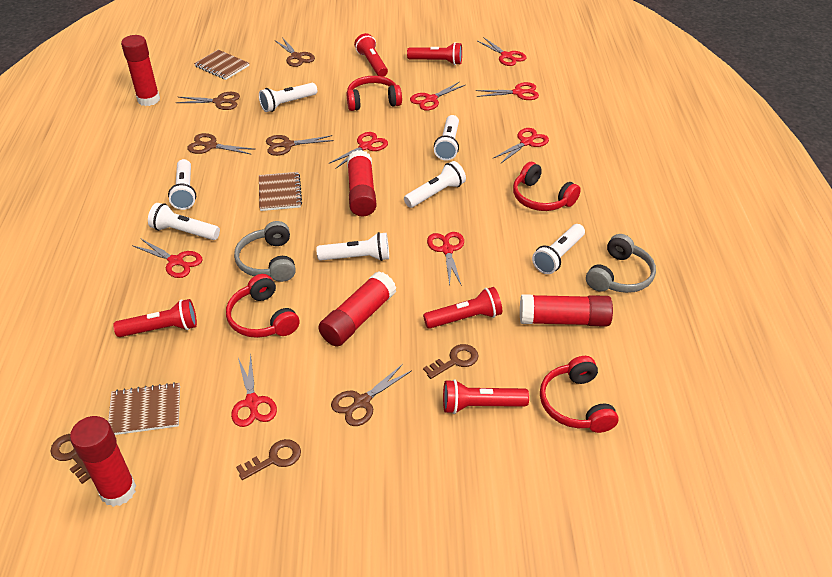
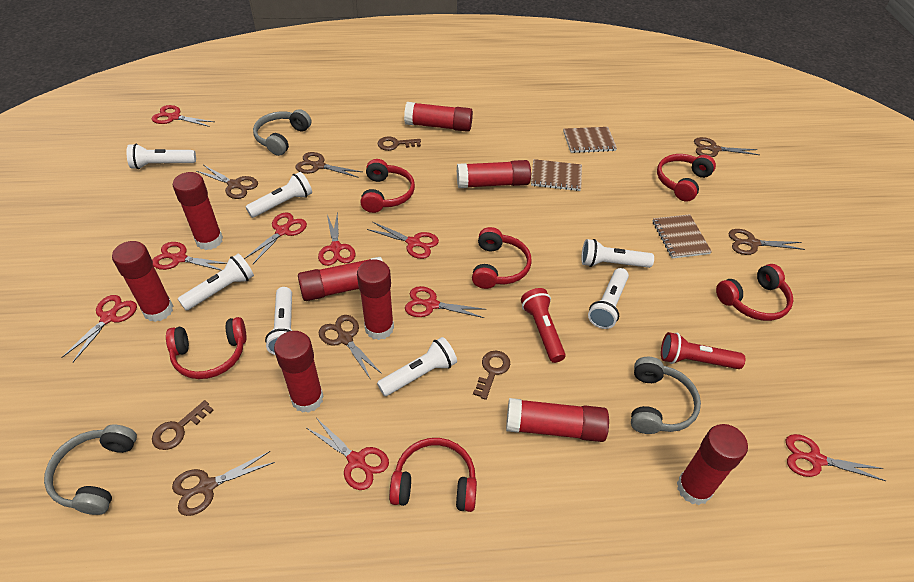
brown scissors: 5 -> 6
grey headphones: 2 -> 3
red flashlight: 5 -> 2
red glue stick: 5 -> 9
red headphones: 4 -> 6
red scissors: 8 -> 9

